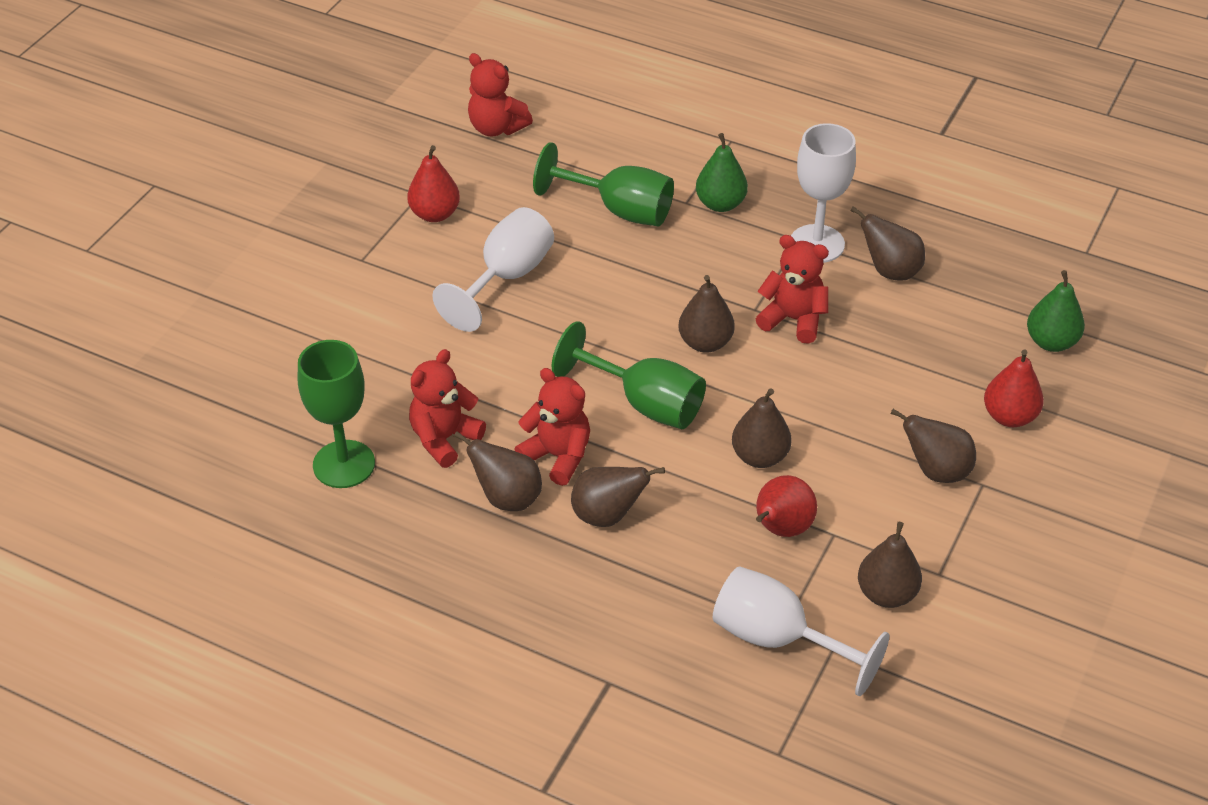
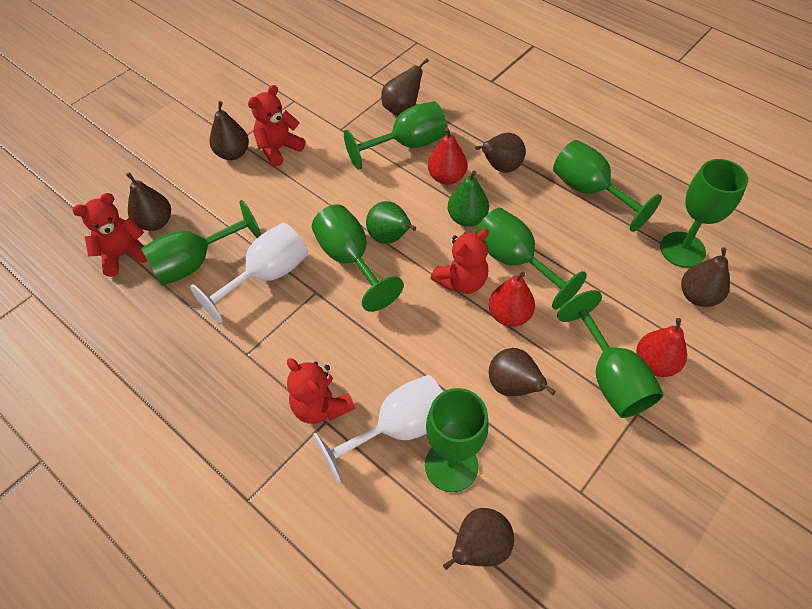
green goblet: 3 -> 8
white goblet: 3 -> 2

